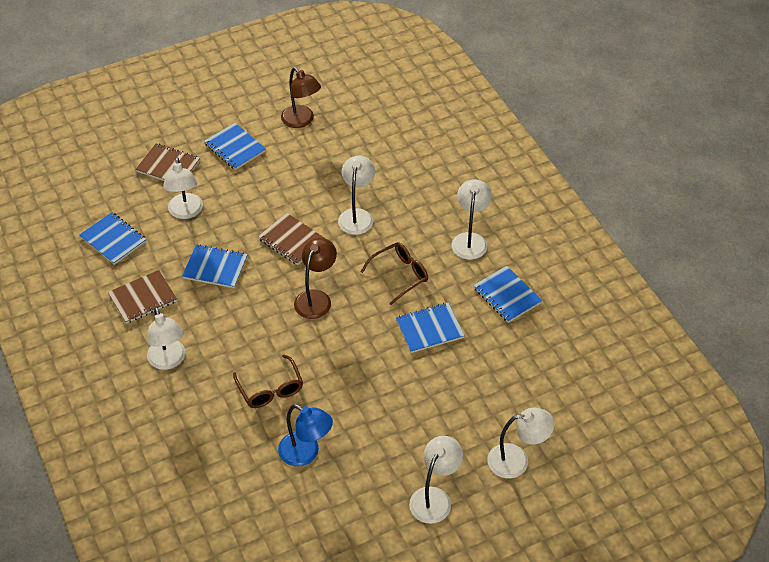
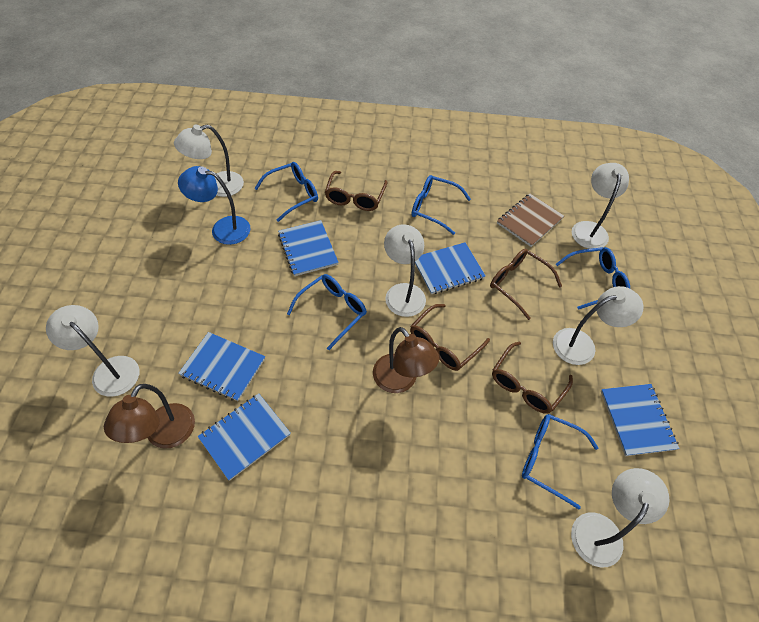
blue glasses: 0 -> 5
brown glasses: 2 -> 4
brown notebook: 3 -> 1

